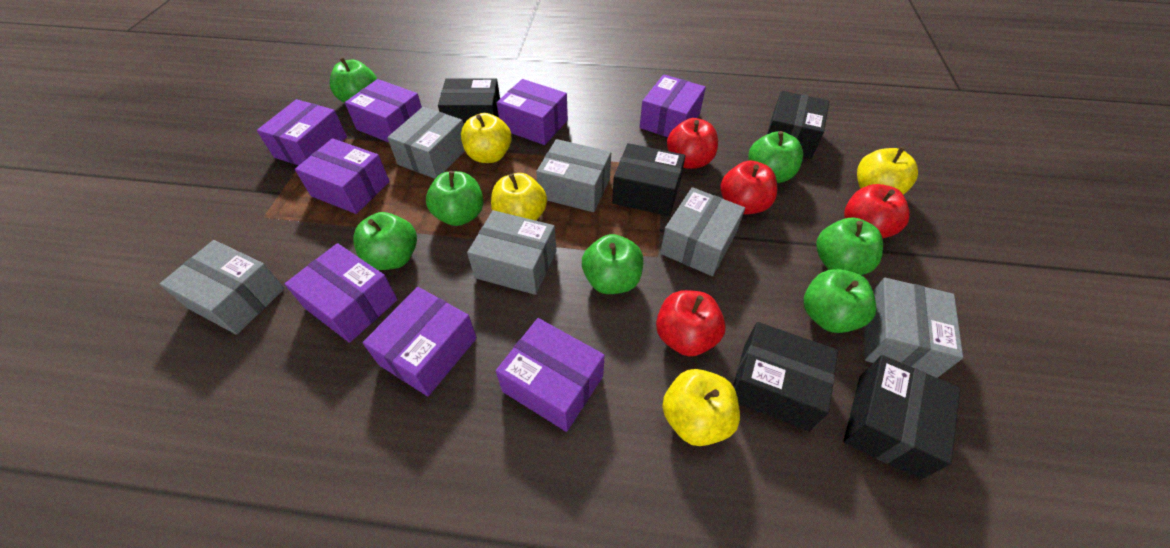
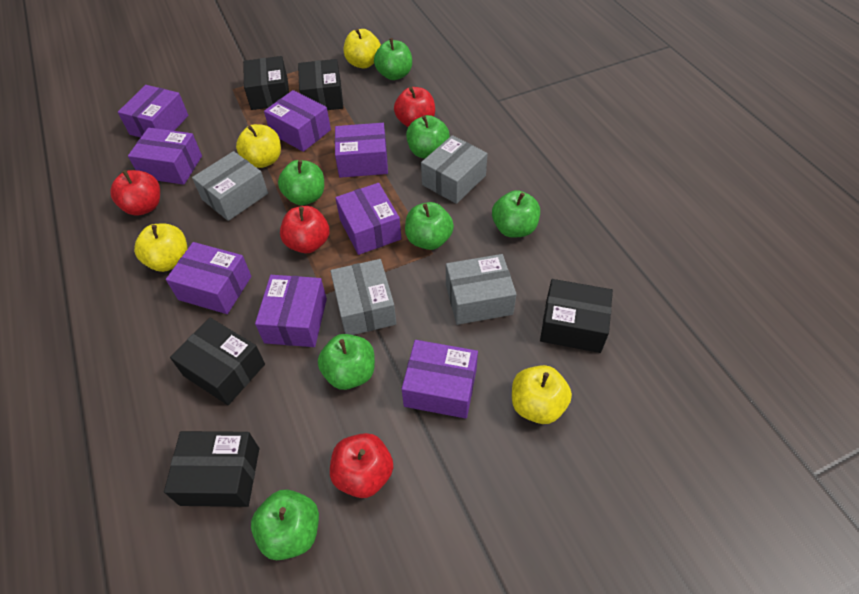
grey box: 6 -> 4

